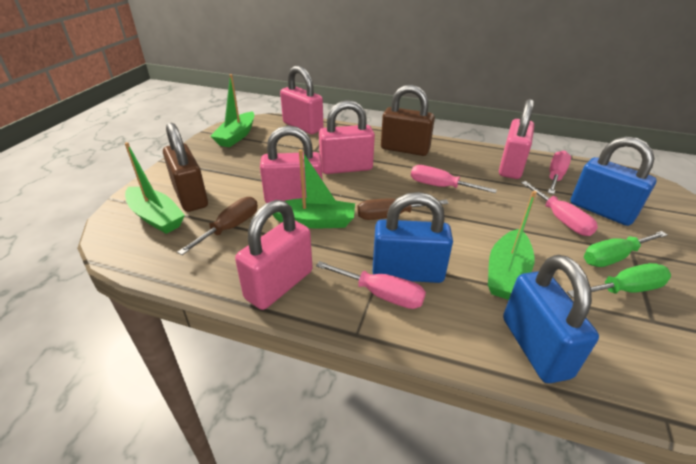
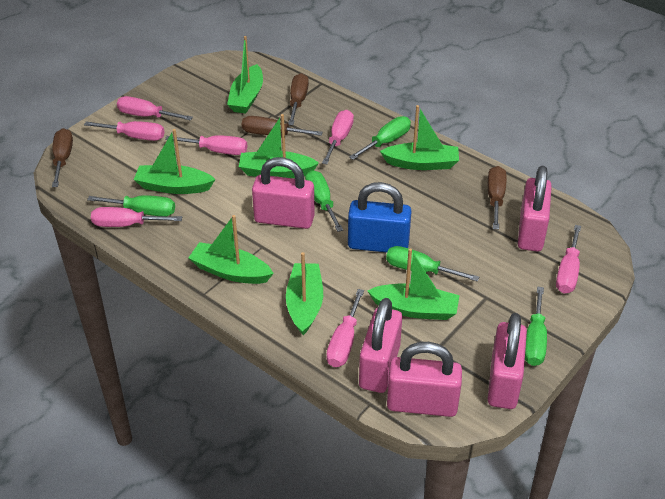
blue padlock: 3 -> 1
brown padlock: 2 -> 0
brown screwdriver: 2 -> 4
green boat: 4 -> 7
green screwdriver: 2 -> 5
pink screwdriver: 4 -> 7

